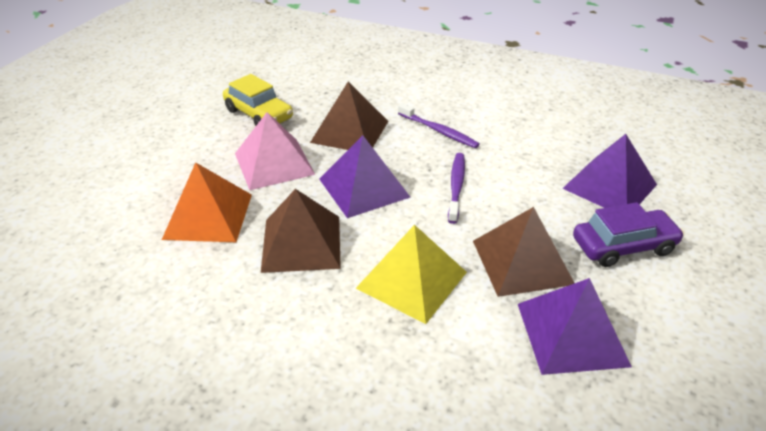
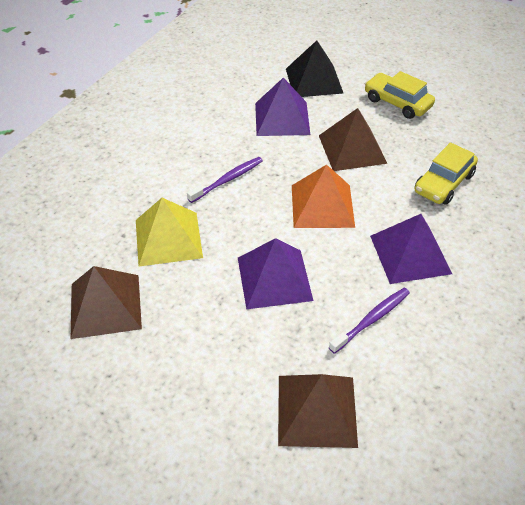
black pyramid: 0 -> 1
pink pyramid: 1 -> 0
purple car: 1 -> 0
yellow car: 1 -> 2

